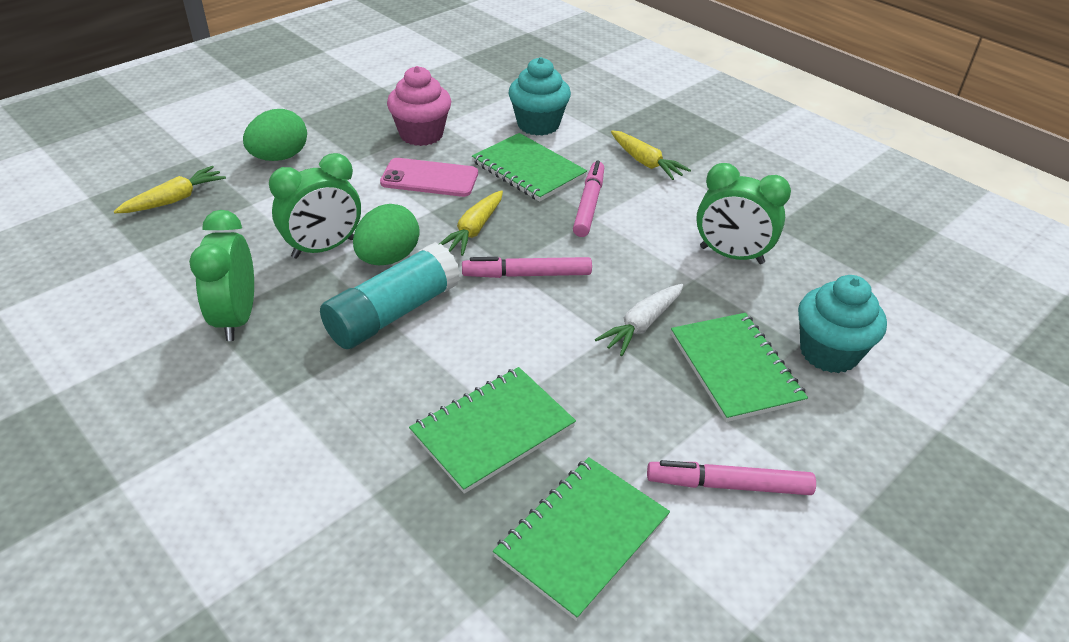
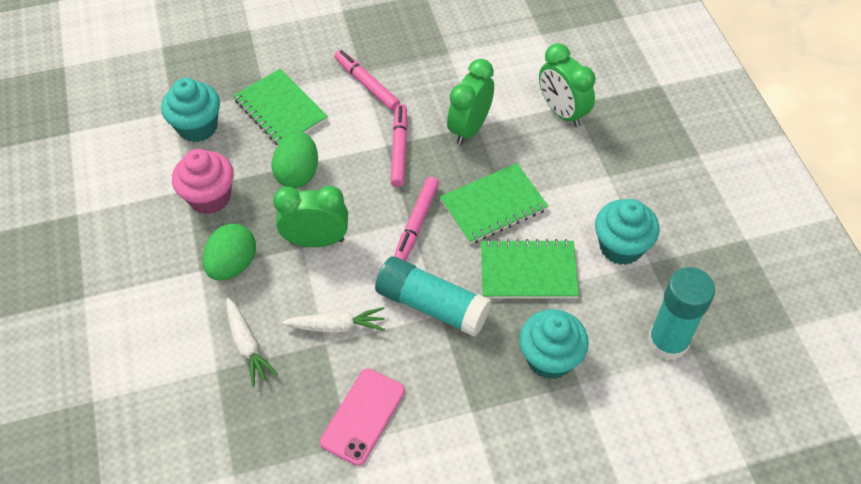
green notebook: 4 -> 3
turquoise cupcake: 2 -> 3
turquoise glue stick: 1 -> 2
white carrot: 1 -> 2
yellow carrot: 3 -> 0

